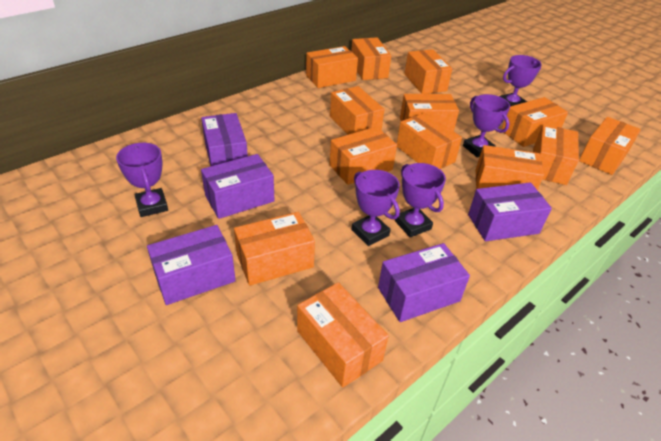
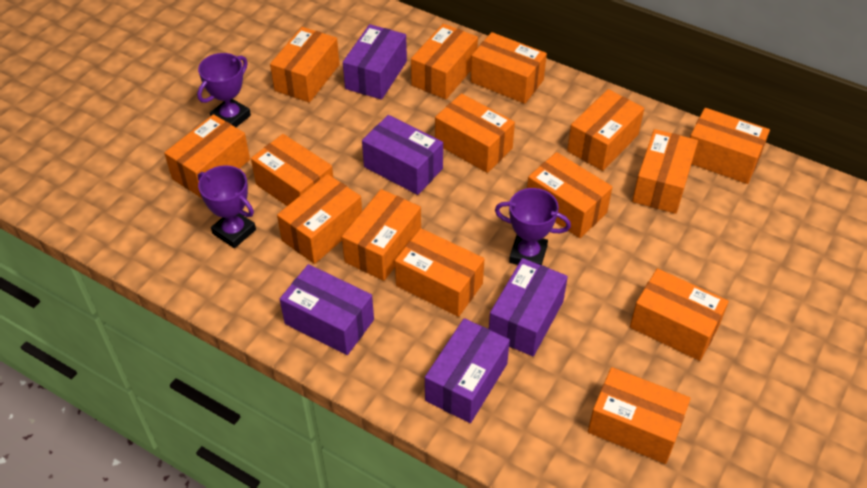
orange box: 13 -> 15
purple trophy: 5 -> 3

